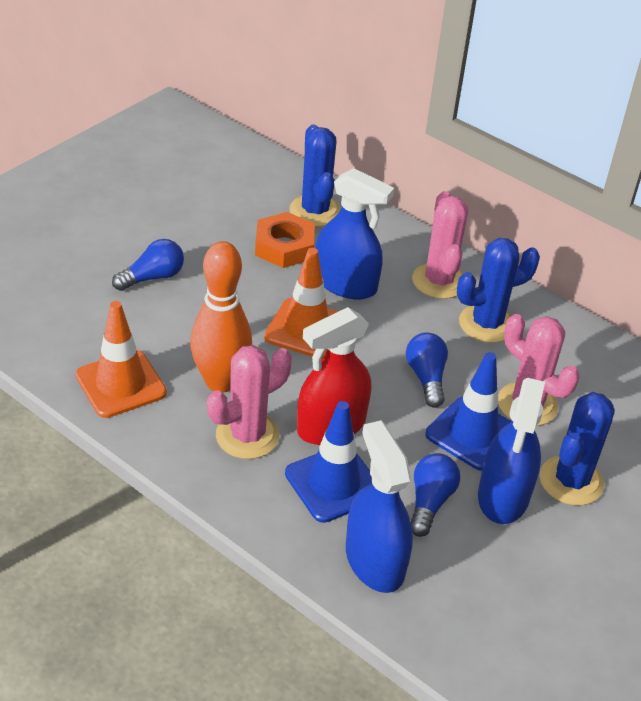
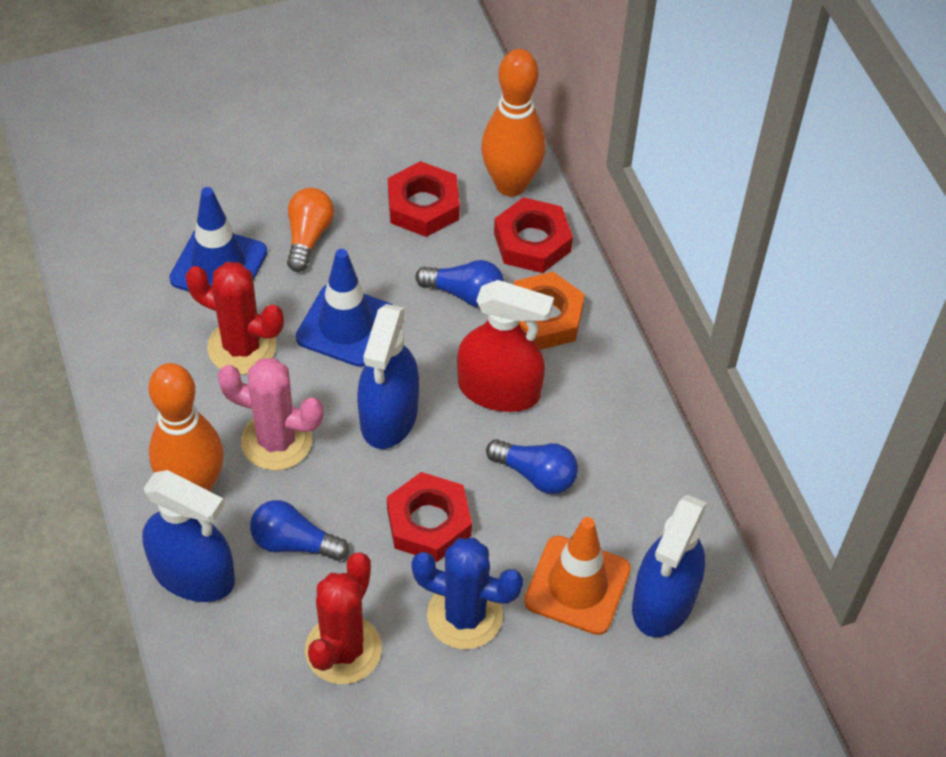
blue cactus: 3 -> 1
orange bowling pin: 1 -> 2
orange light bulb: 0 -> 1
orange traffic cone: 2 -> 1
pink cactus: 3 -> 1
red cactus: 0 -> 2
red nut: 0 -> 3

